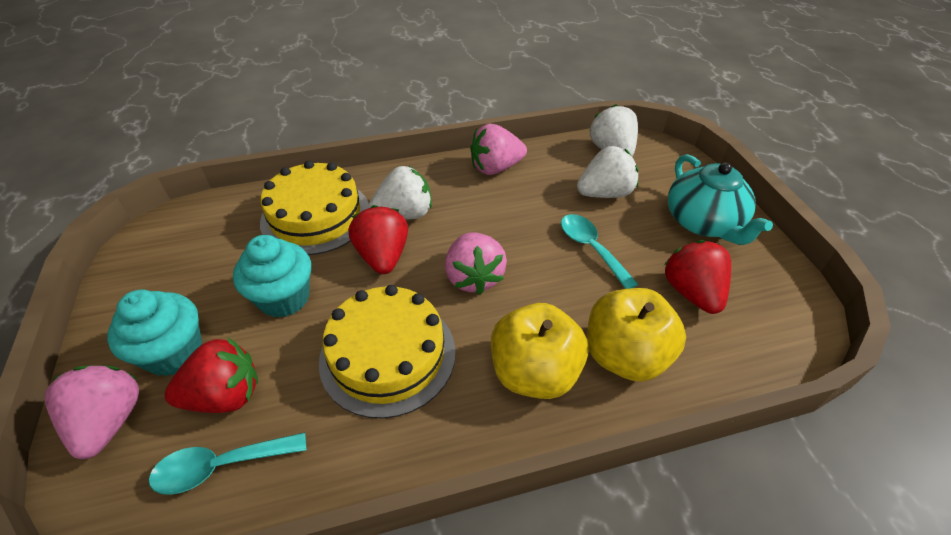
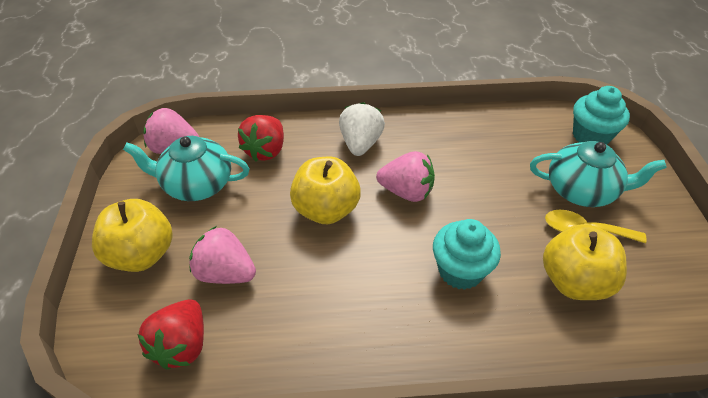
red strawberry: 3 -> 2
turquoise spoon: 2 -> 0
turquoise teapot: 1 -> 2
white strawberry: 3 -> 1
yellow apple: 2 -> 3
yellow cake: 2 -> 0
yellow spoon: 0 -> 1

